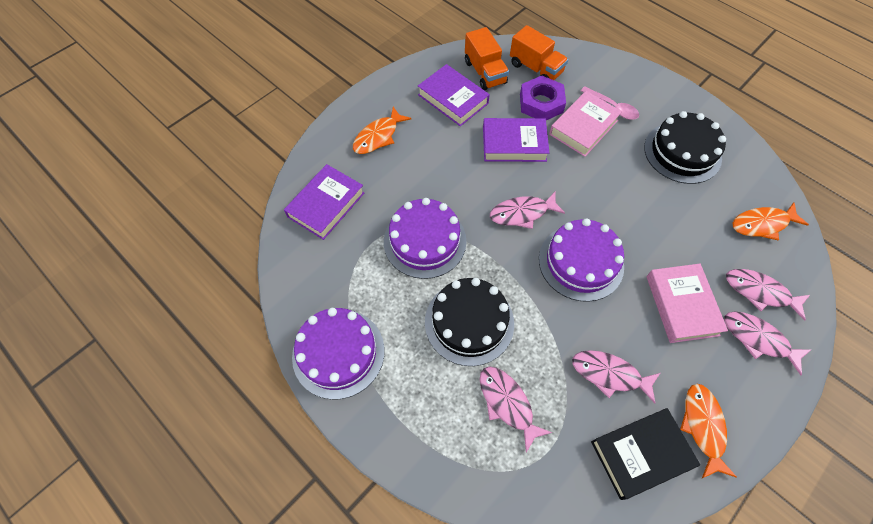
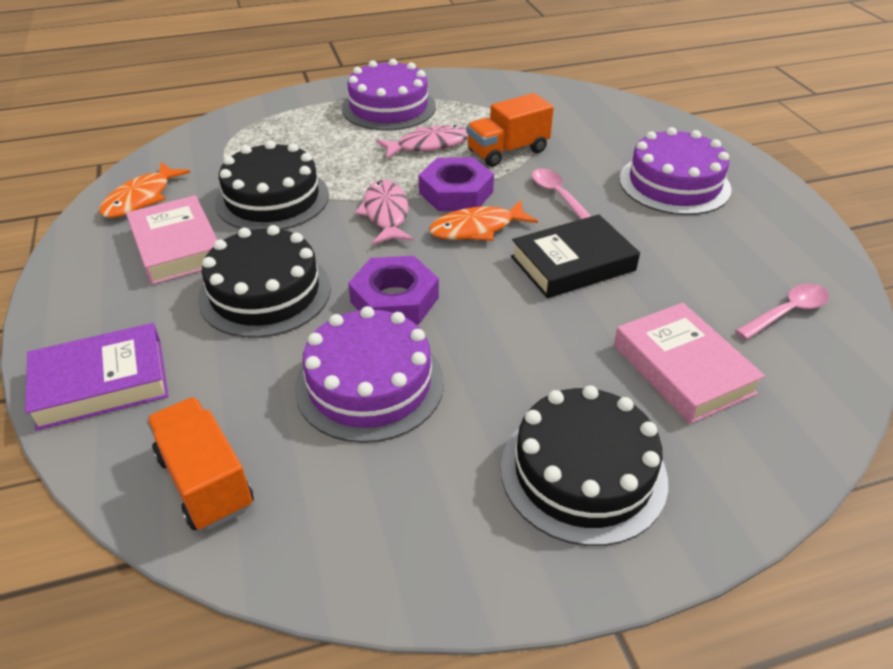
black cake: 2 -> 3
orange fish: 3 -> 2
pink fish: 5 -> 2
pink spoon: 1 -> 2
purple book: 3 -> 1
purple nut: 1 -> 2

